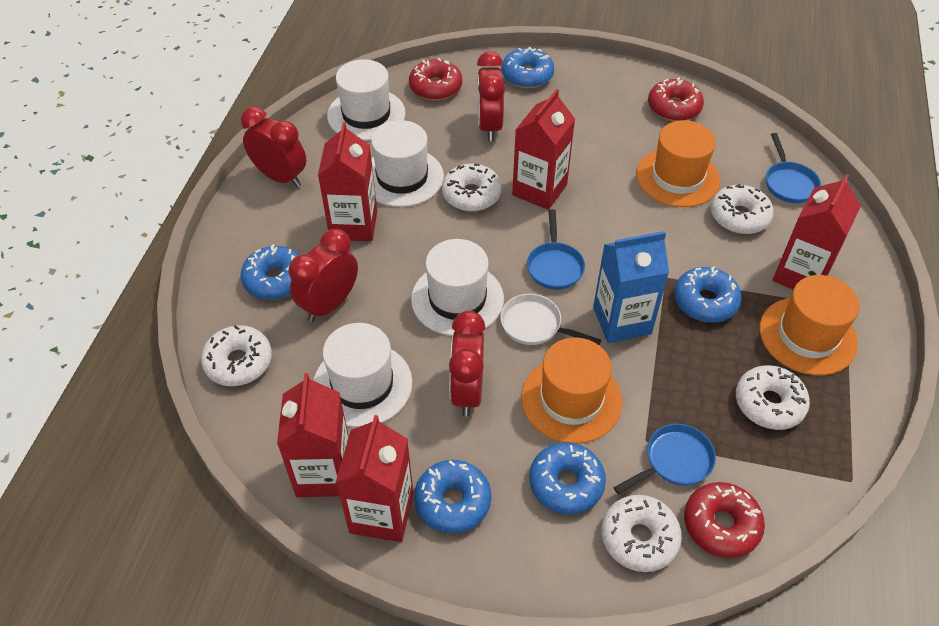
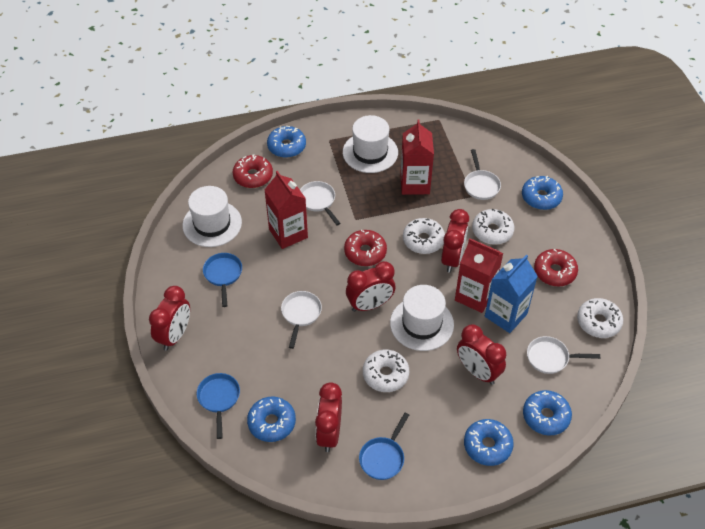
orange hat: 3 -> 0
red carton: 5 -> 3
red clock: 4 -> 5
white donut: 5 -> 4
white hat: 4 -> 3
white pan: 1 -> 4

